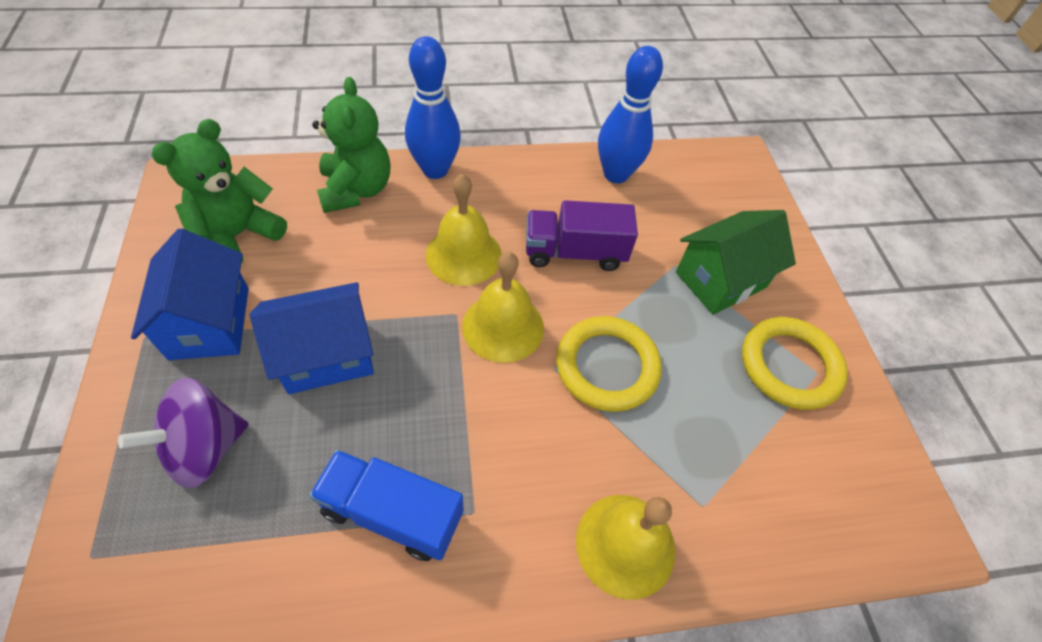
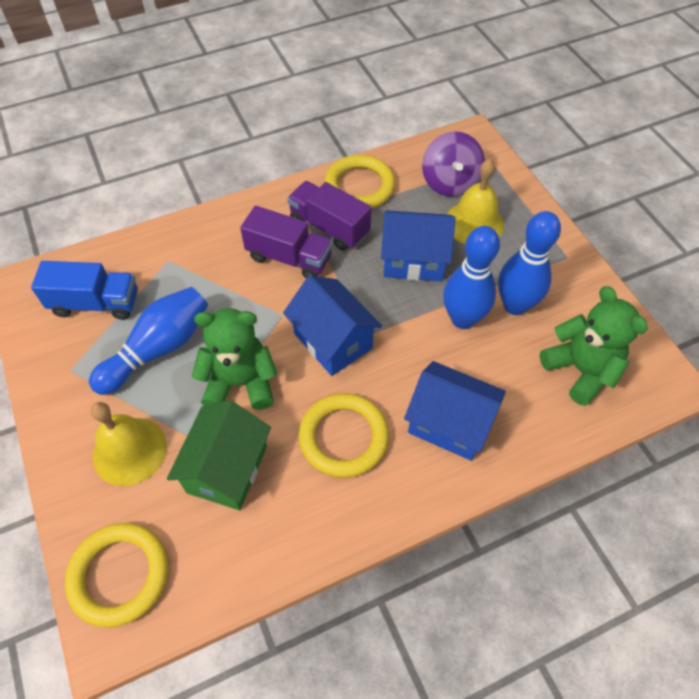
blue bowling pin: 2 -> 3
blue house: 2 -> 3
purple truck: 1 -> 2
yellow bell: 3 -> 2
yellow ring: 2 -> 3

